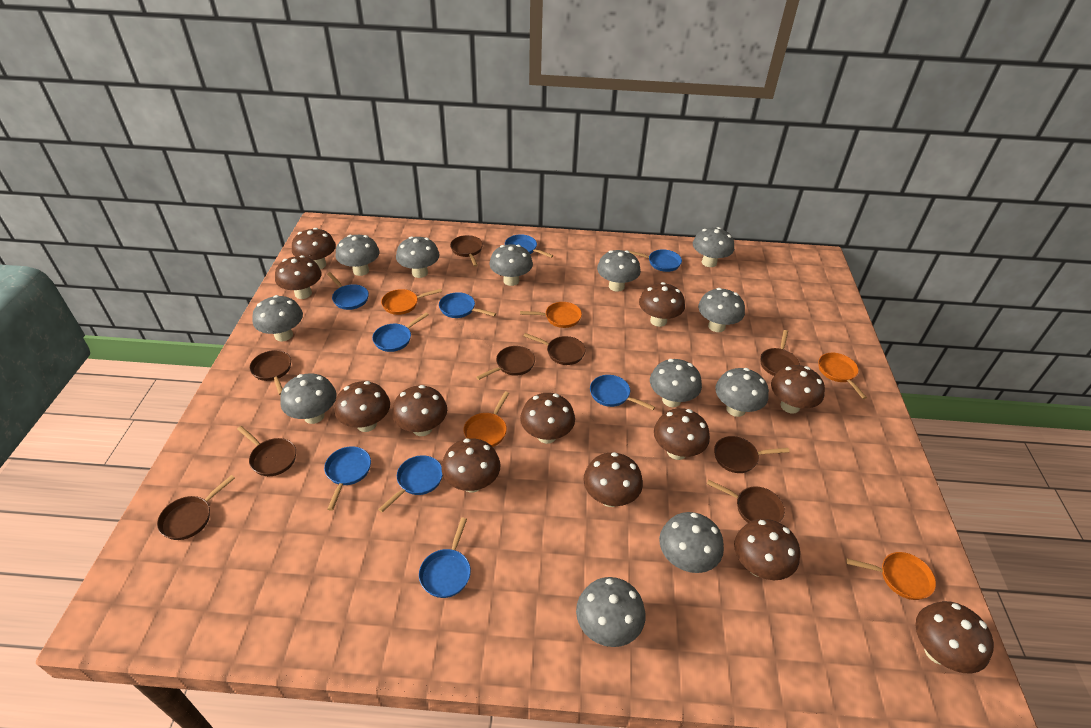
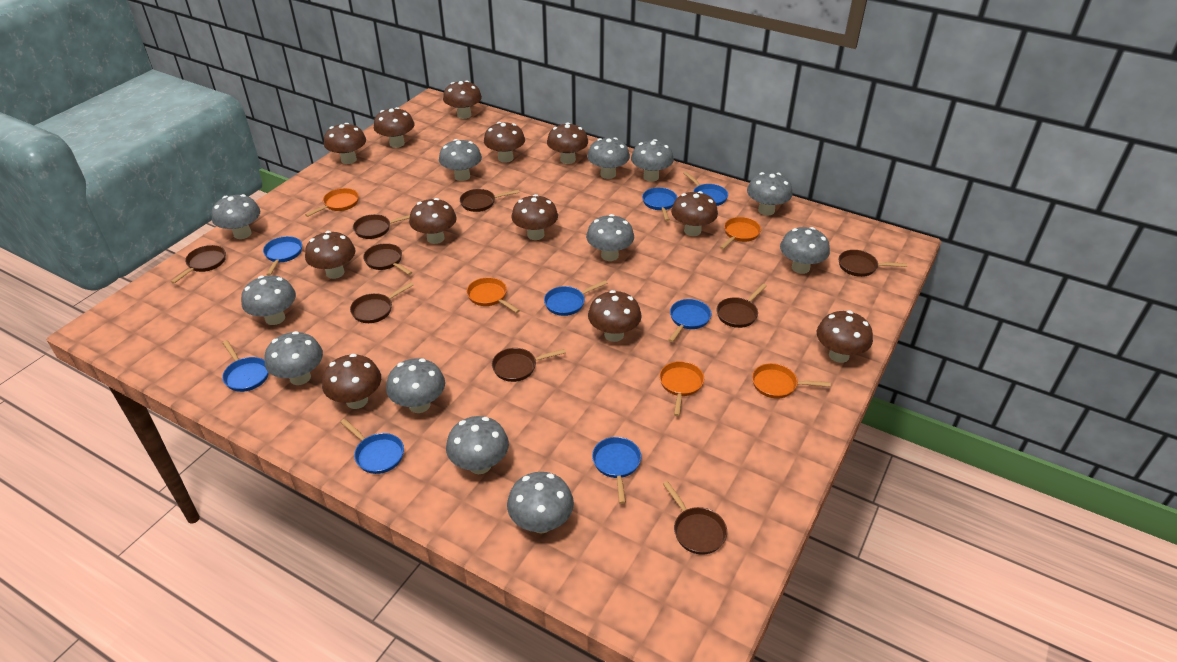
blue pan: 9 -> 8

